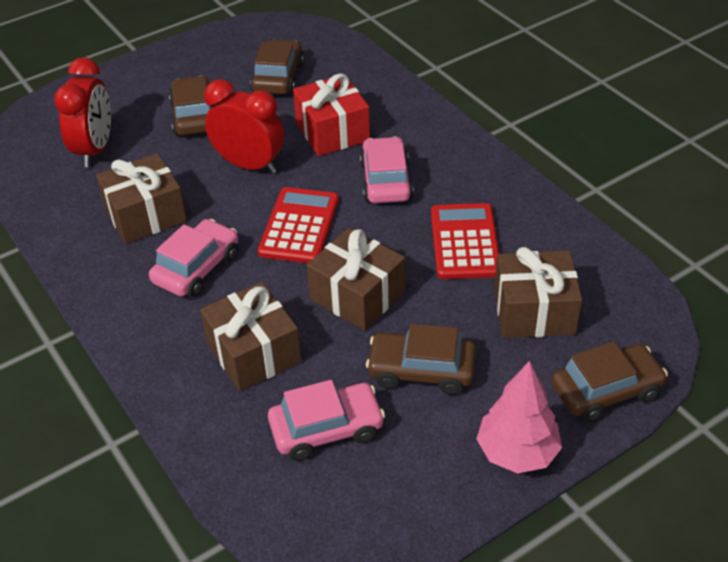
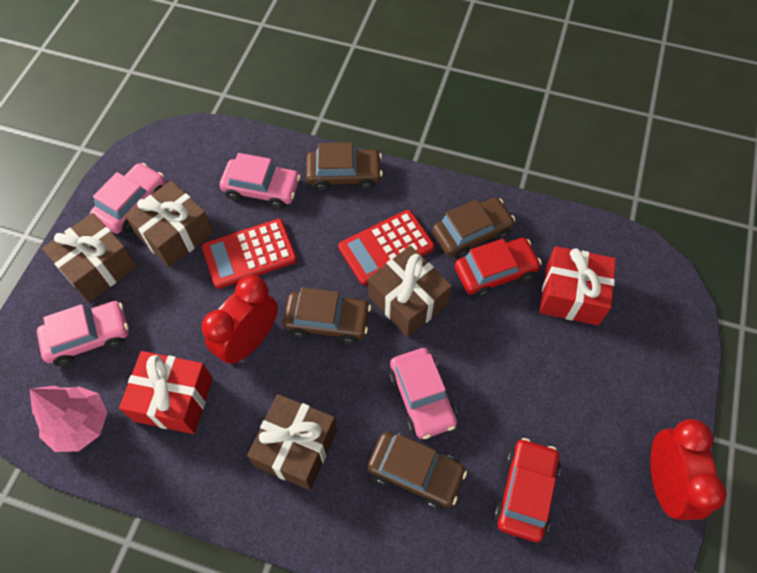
pink car: 3 -> 4
red car: 0 -> 2
red gift: 1 -> 2

